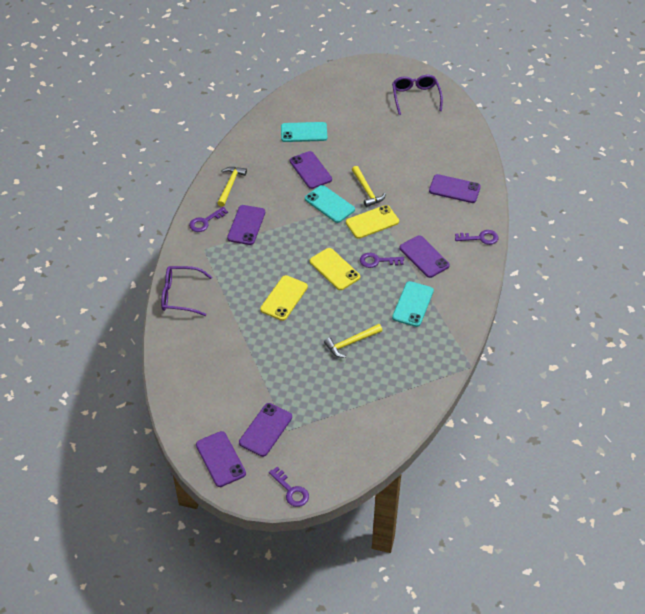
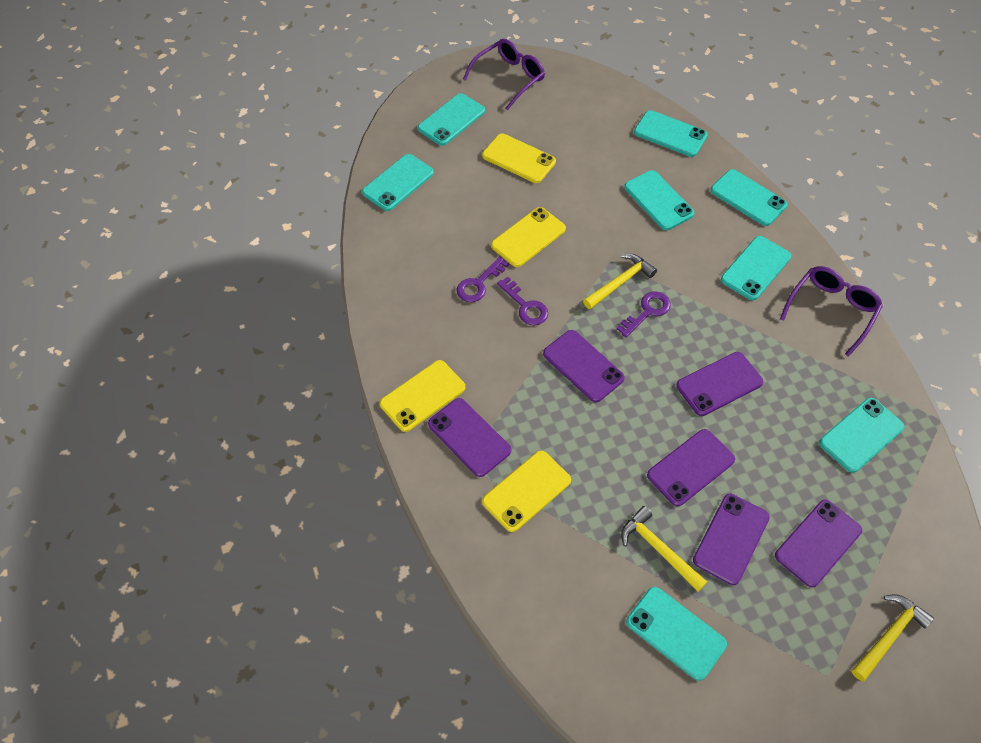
purple key: 4 -> 3
turquoise phone: 3 -> 8
yellow phone: 3 -> 4

